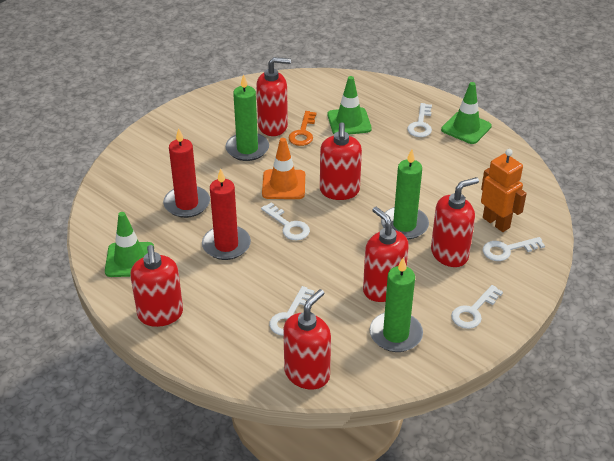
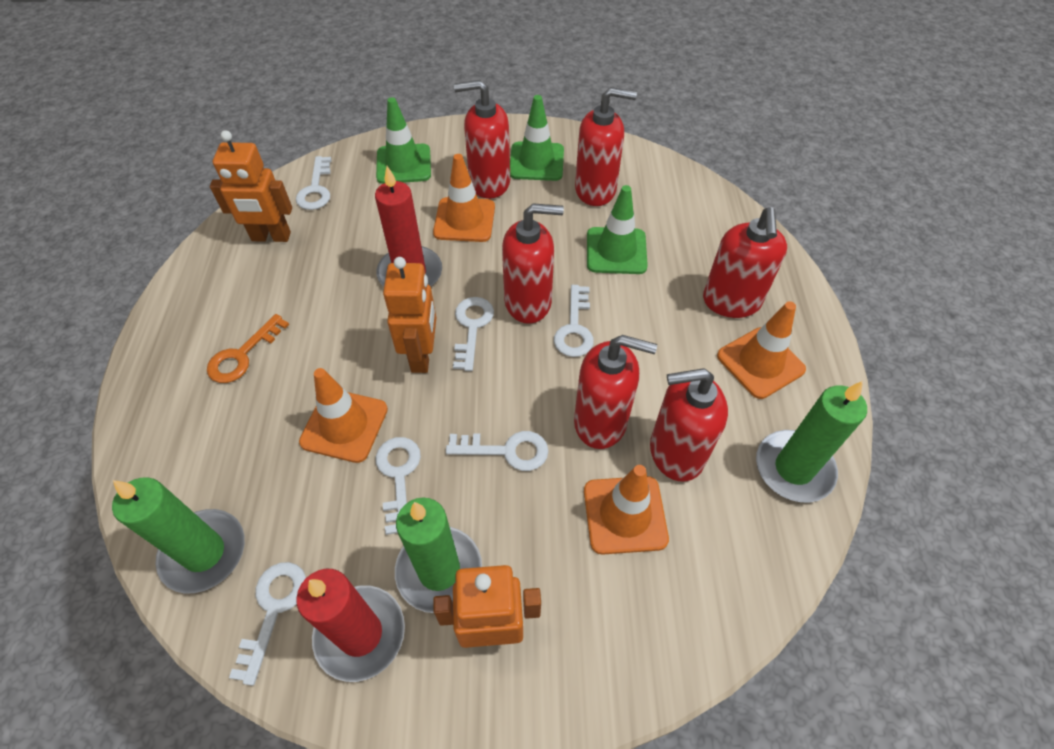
orange robot: 1 -> 3
orange traffic cone: 1 -> 4
white key: 5 -> 6

